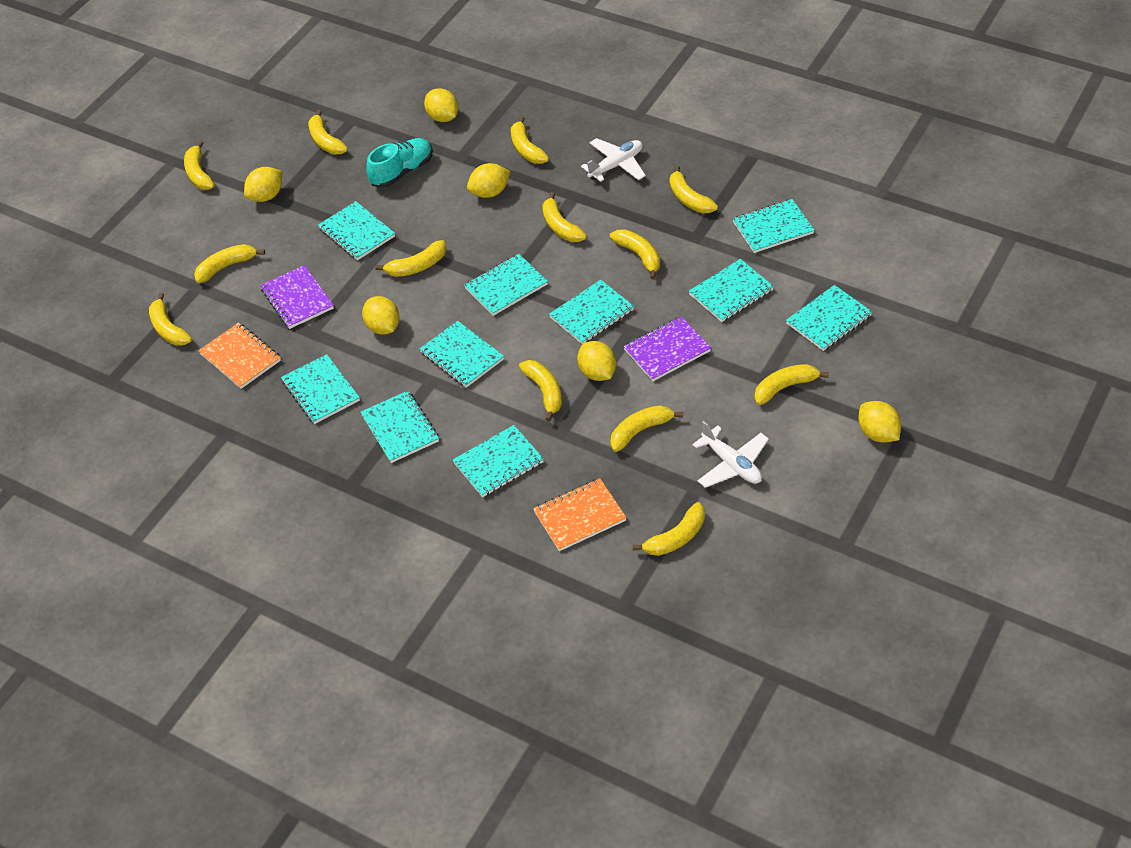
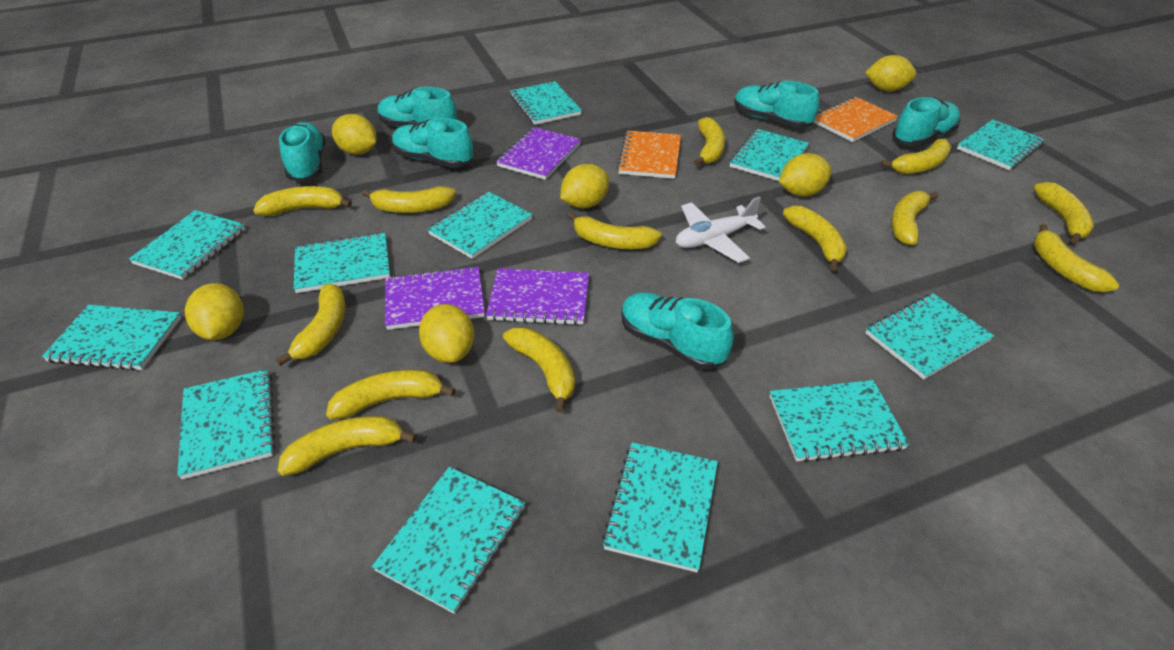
purple notebook: 2 -> 3
turquoise notebook: 10 -> 12
turquoise shoe: 1 -> 6
white plane: 2 -> 1

